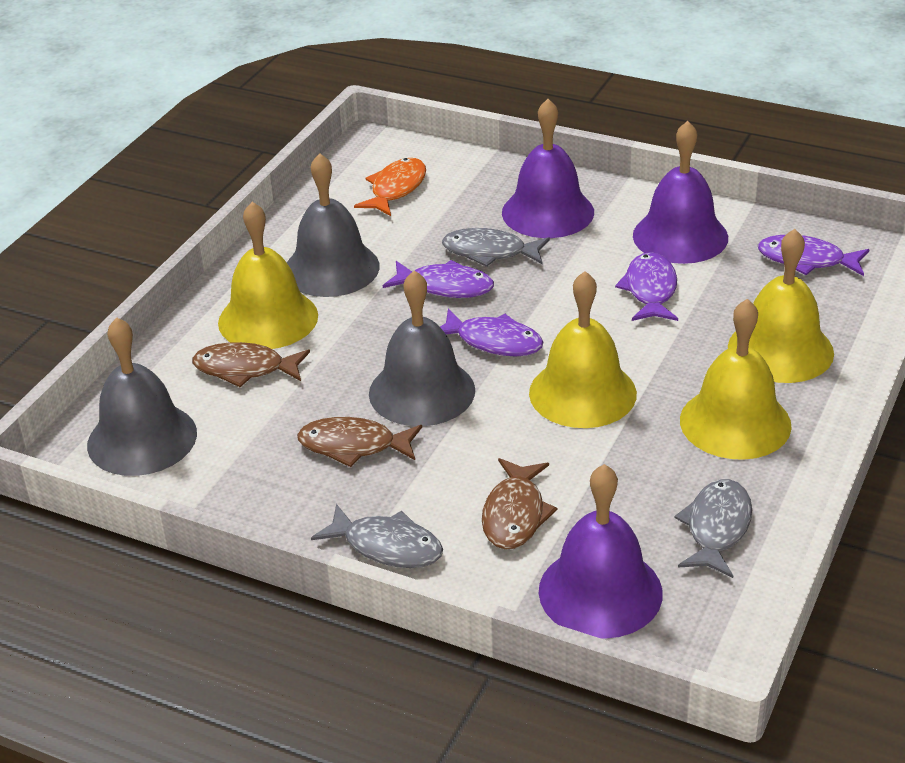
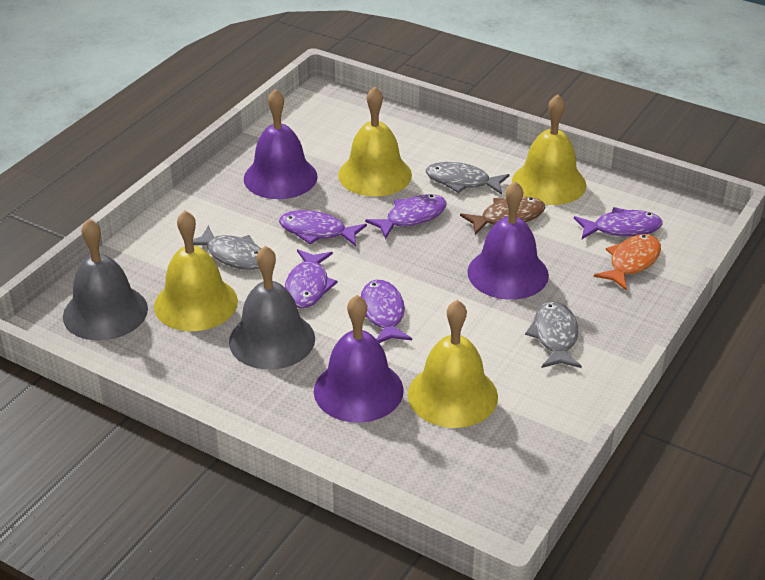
brown fish: 3 -> 1
grey bell: 3 -> 2
purple fish: 4 -> 5

